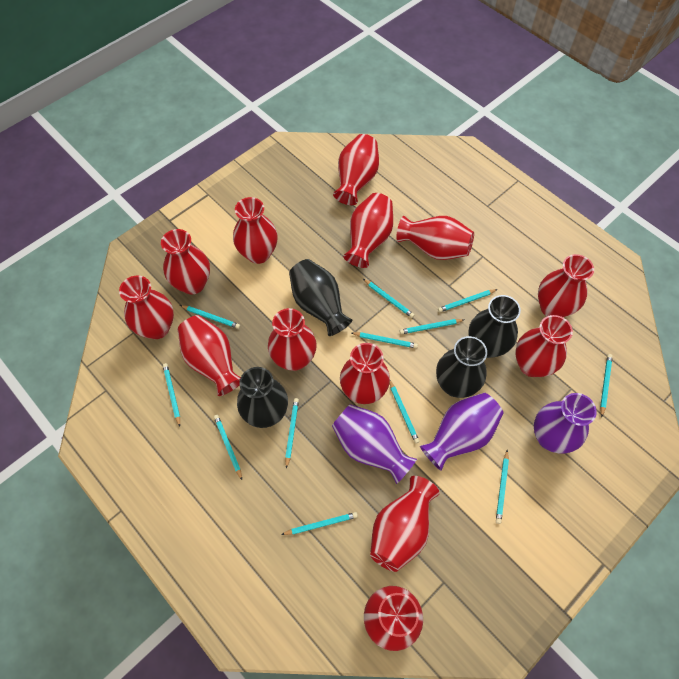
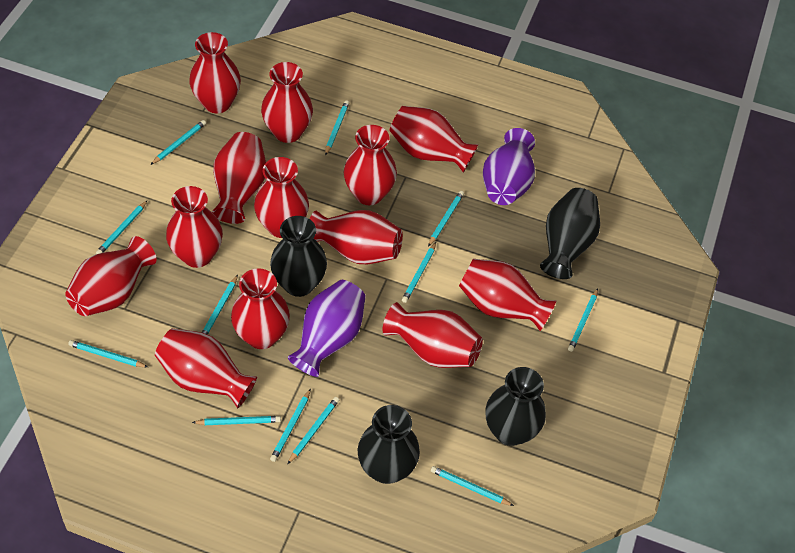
purple vase: 3 -> 2

